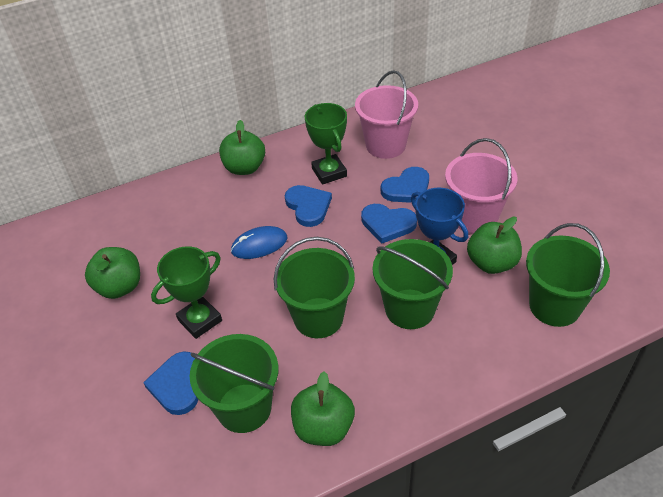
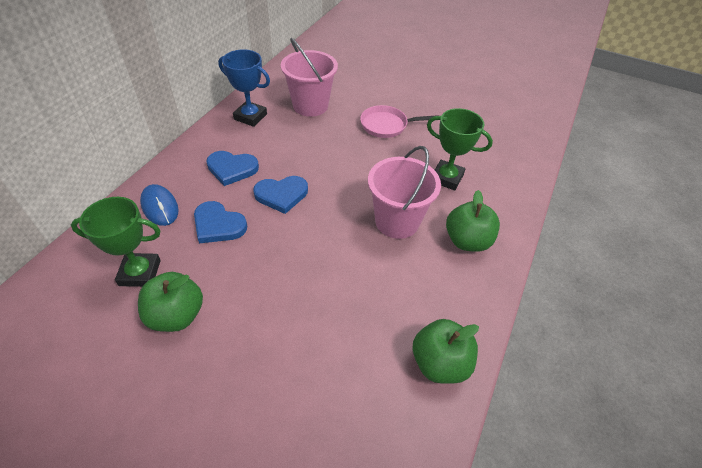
blue heart: 4 -> 3
green apple: 4 -> 3
green bucket: 4 -> 0
pink pan: 0 -> 1

